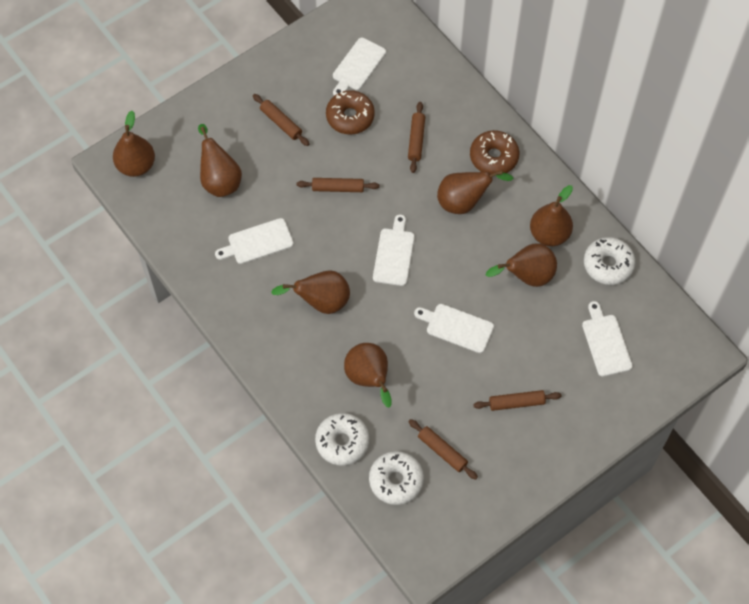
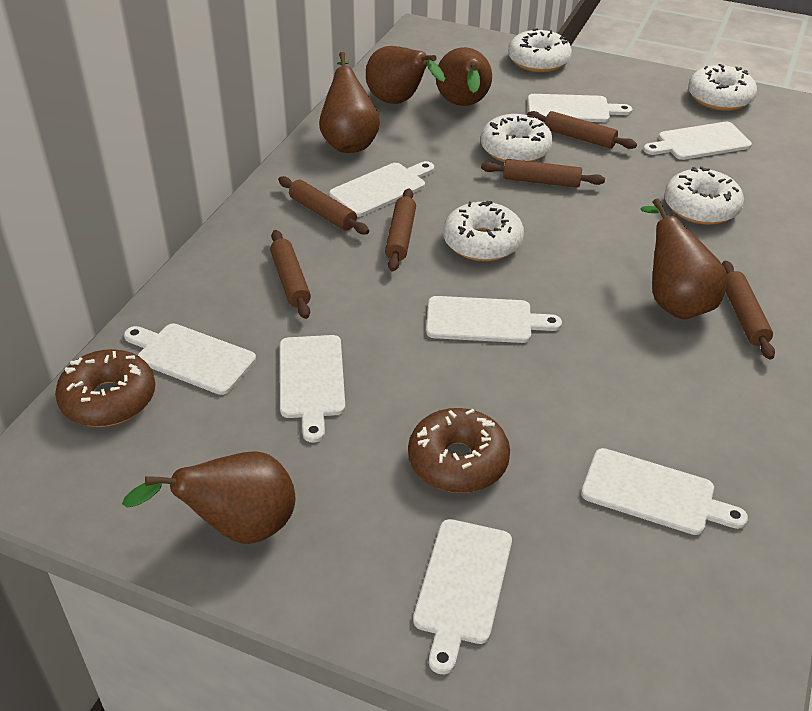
brown pear: 7 -> 5
brown rolling pin: 5 -> 6
white cutting board: 5 -> 8
white donut: 3 -> 5

